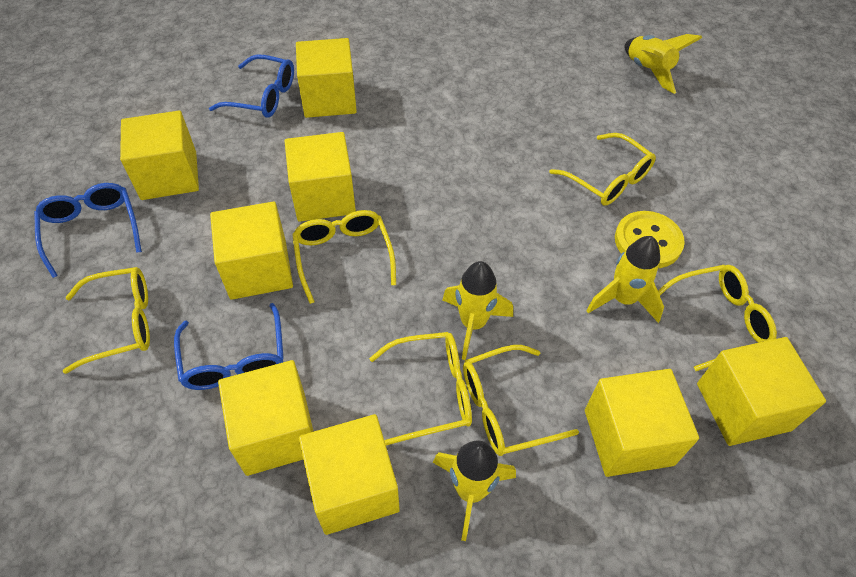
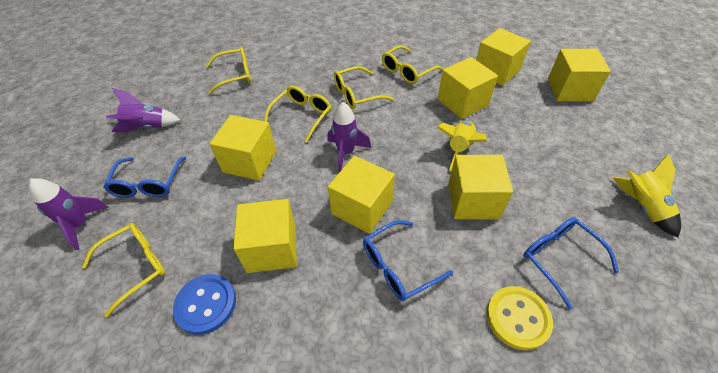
blue button: 0 -> 1
purple rocket: 0 -> 3
yellow cube: 8 -> 7
yellow glasses: 6 -> 5
yellow rocket: 4 -> 2

